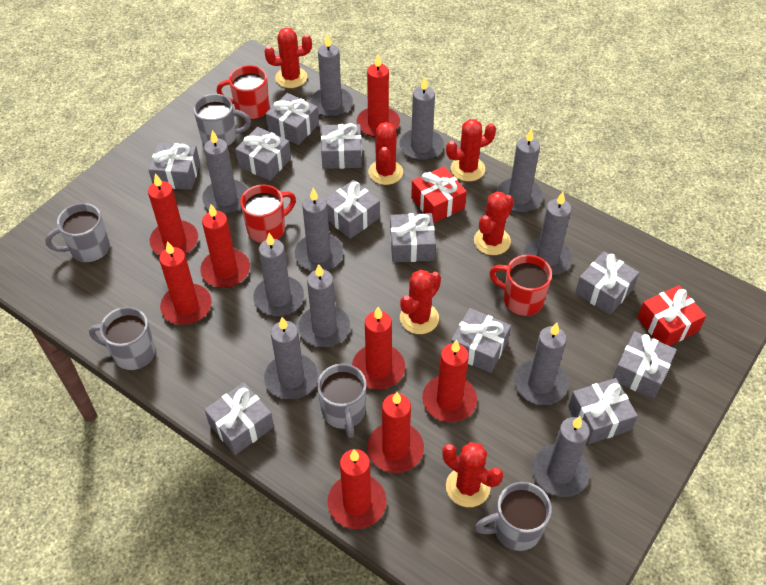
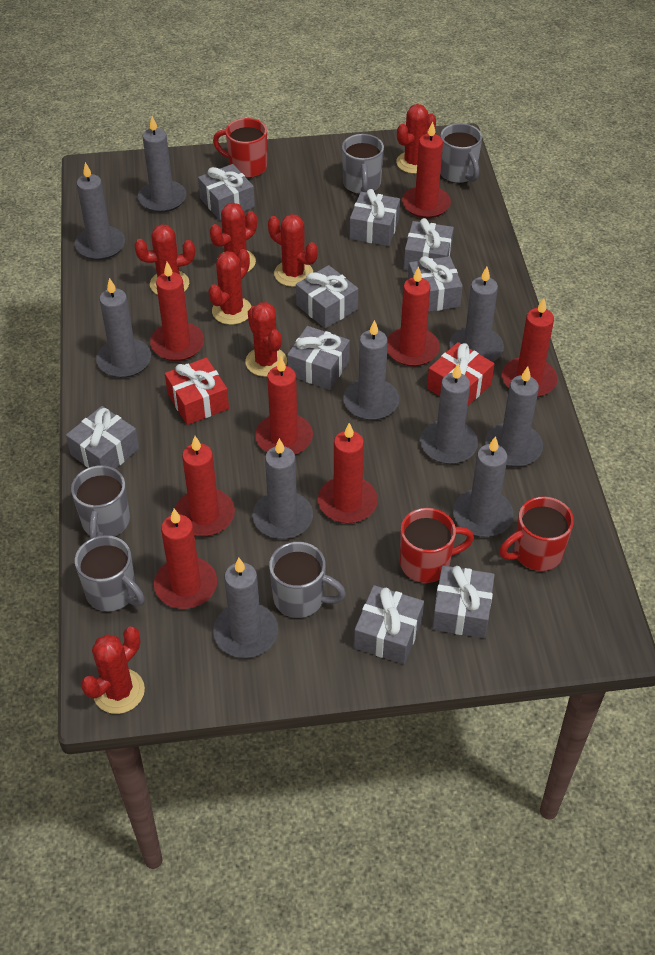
grey candle: 11 -> 10
grey gift: 11 -> 9
red cactus: 6 -> 7

